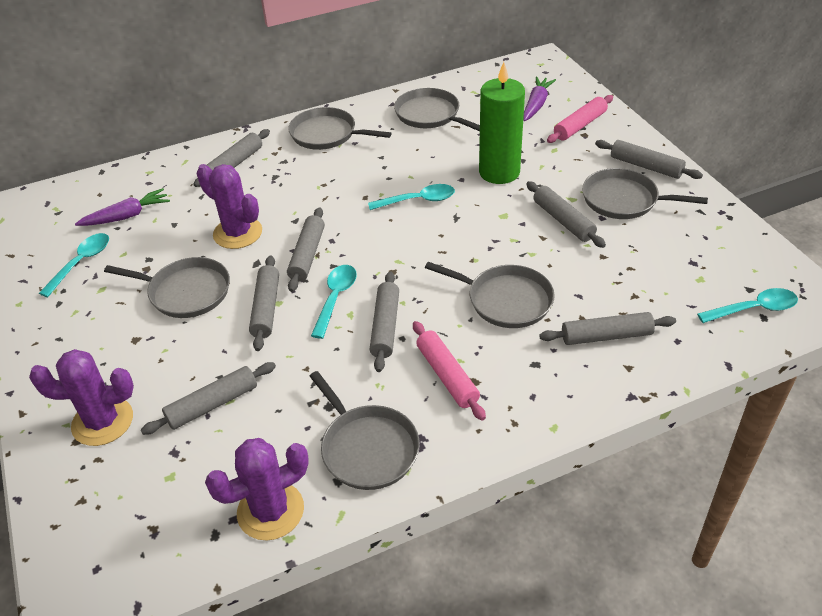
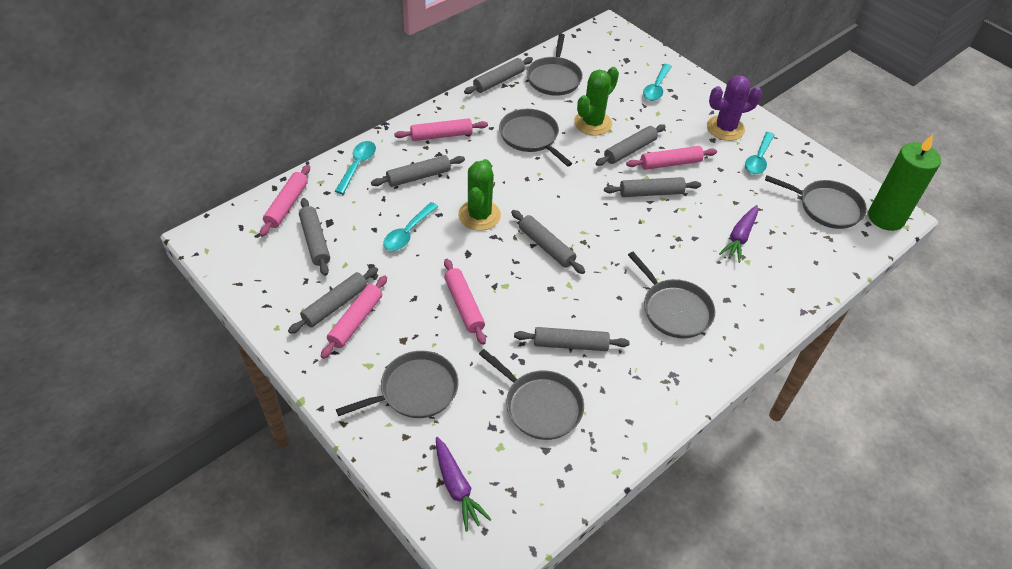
green cactus: 0 -> 2
pink rolling pin: 2 -> 5
purple cactus: 3 -> 1

